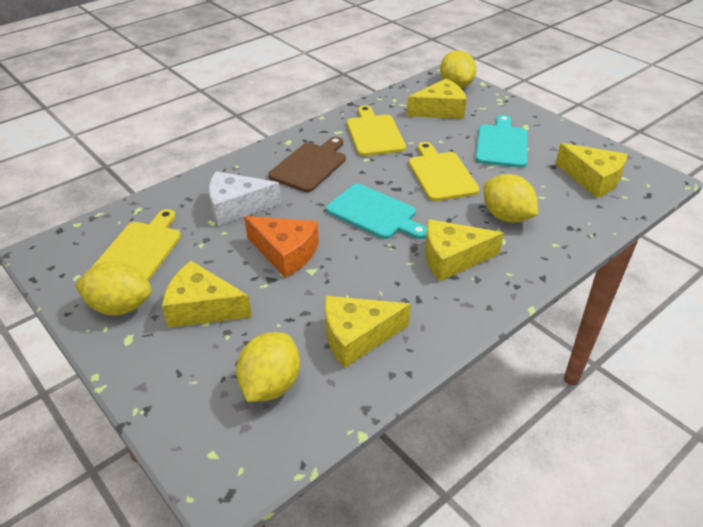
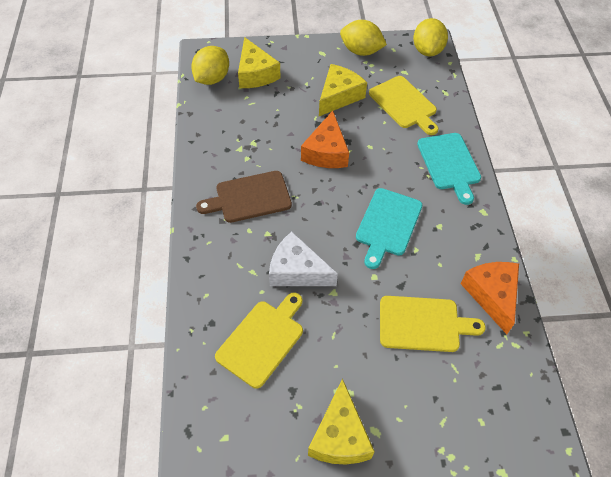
orange cheese: 1 -> 2
yellow cheese: 5 -> 3
yellow lemon: 4 -> 3

